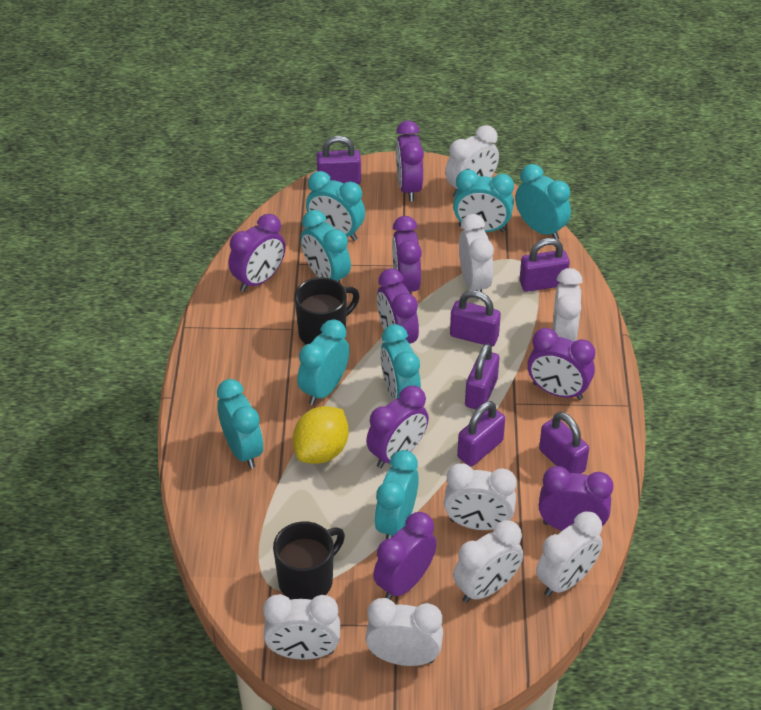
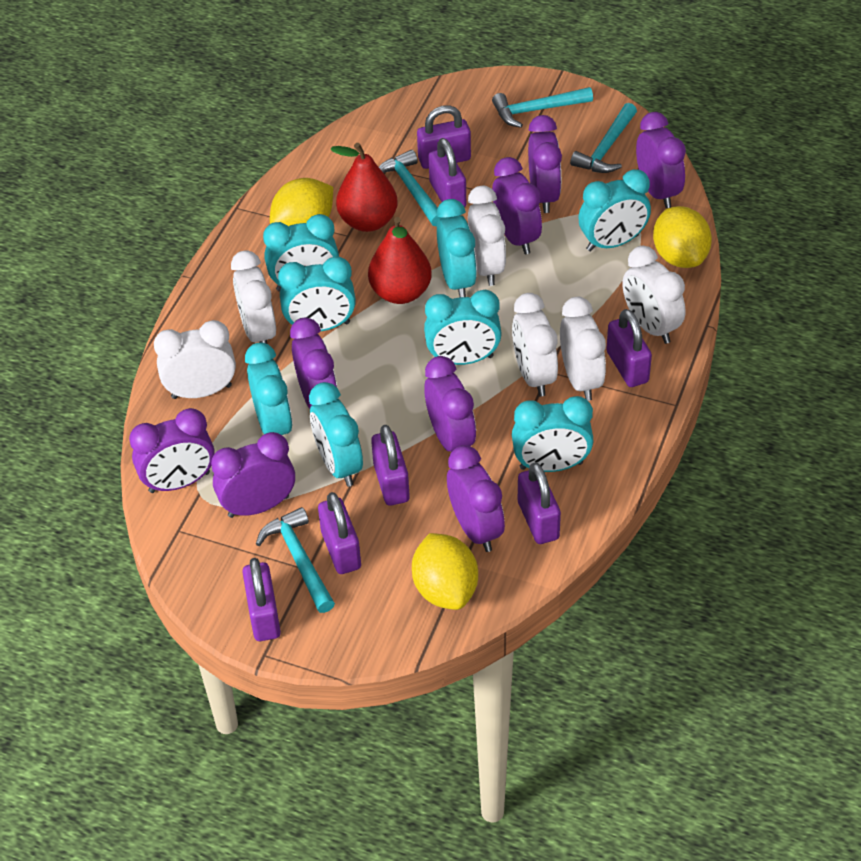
black mug: 2 -> 0
purple padlock: 6 -> 7
red pear: 0 -> 2
turquoise hammer: 0 -> 4
white clock: 8 -> 6
yellow lemon: 1 -> 3

